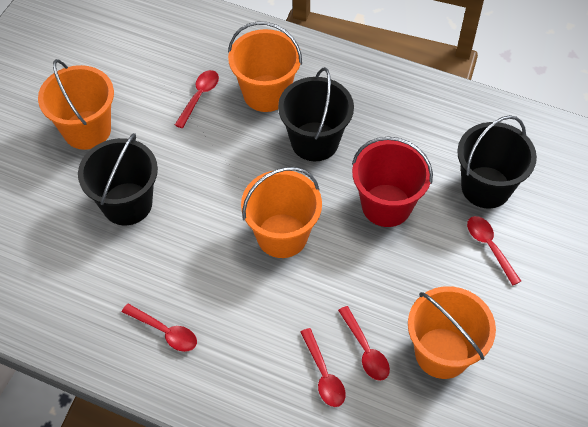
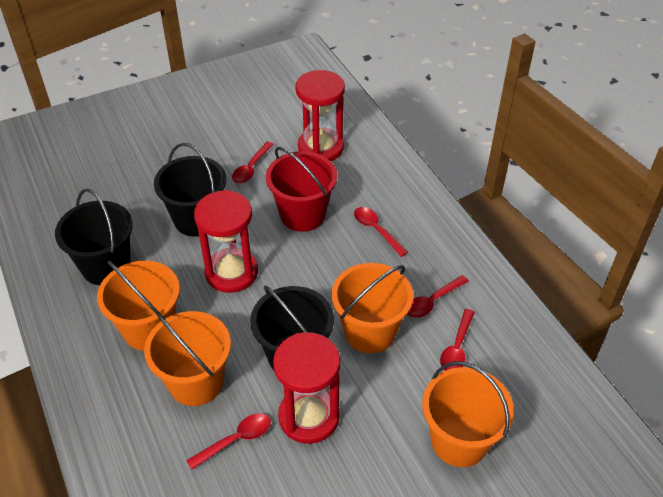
red hourglass: 0 -> 3

